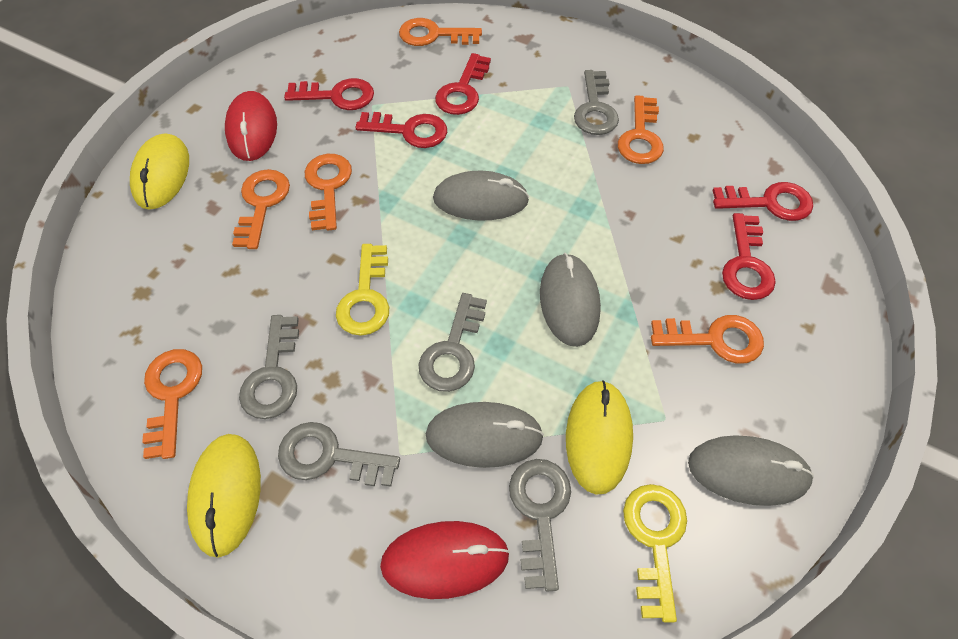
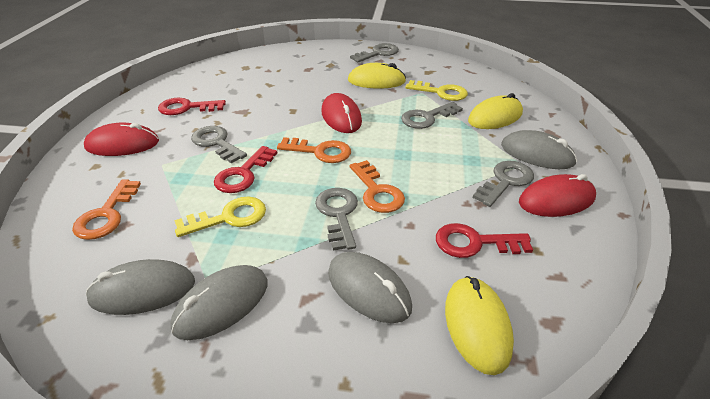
orange key: 6 -> 3
red key: 5 -> 3
red mouse: 2 -> 3

